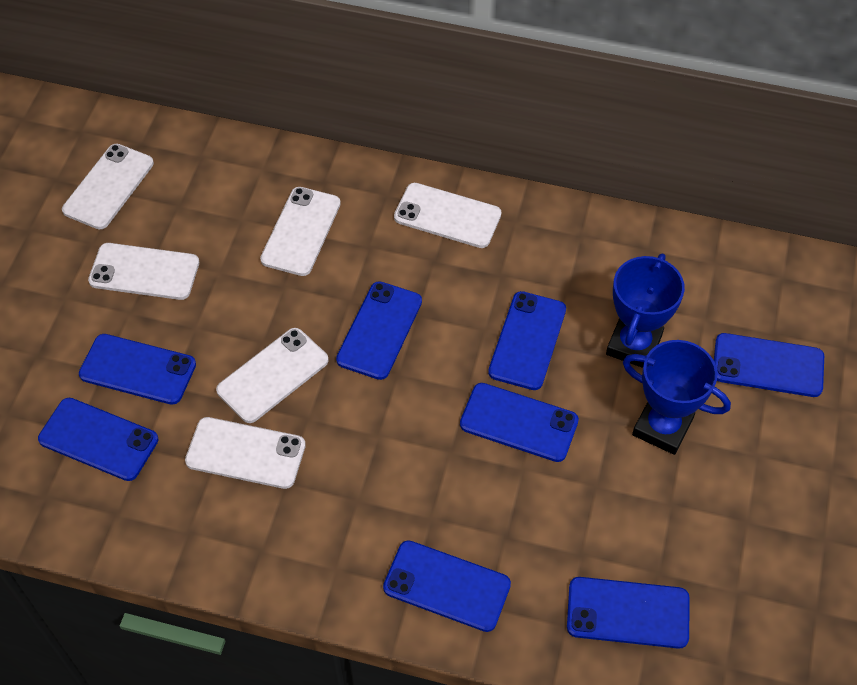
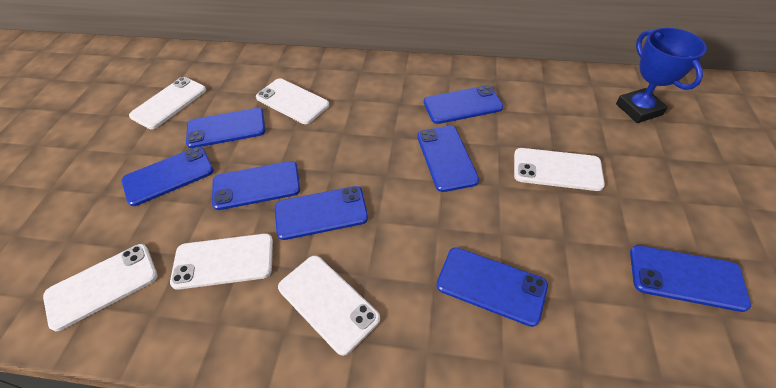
blue trophy: 2 -> 1

